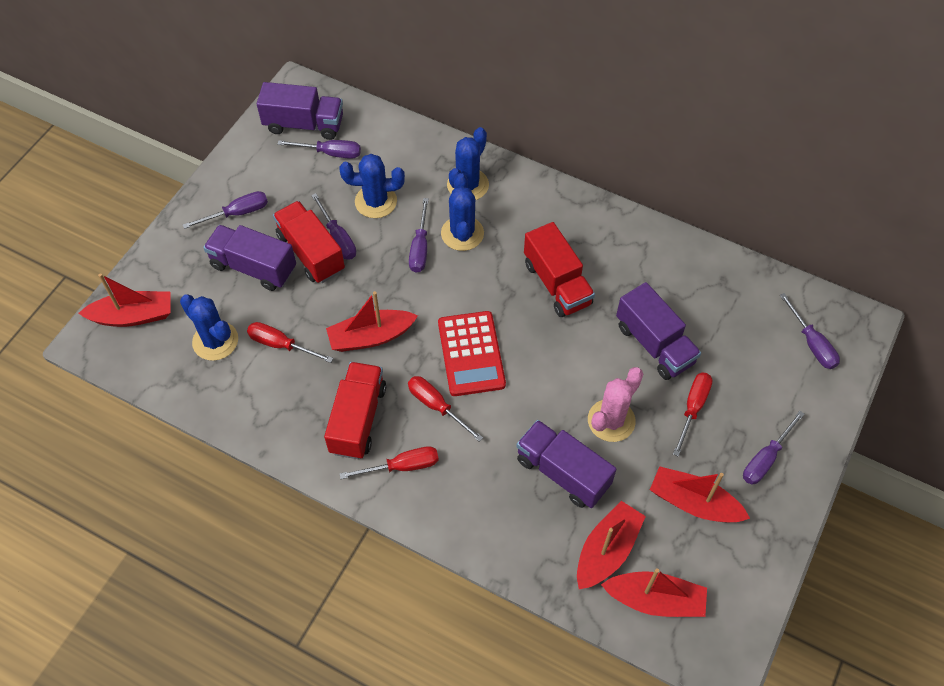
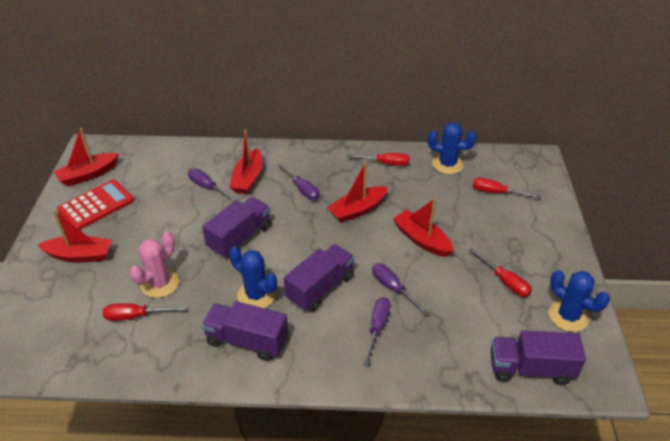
blue cactus: 4 -> 3
purple screwdriver: 6 -> 4
red truck: 3 -> 0

